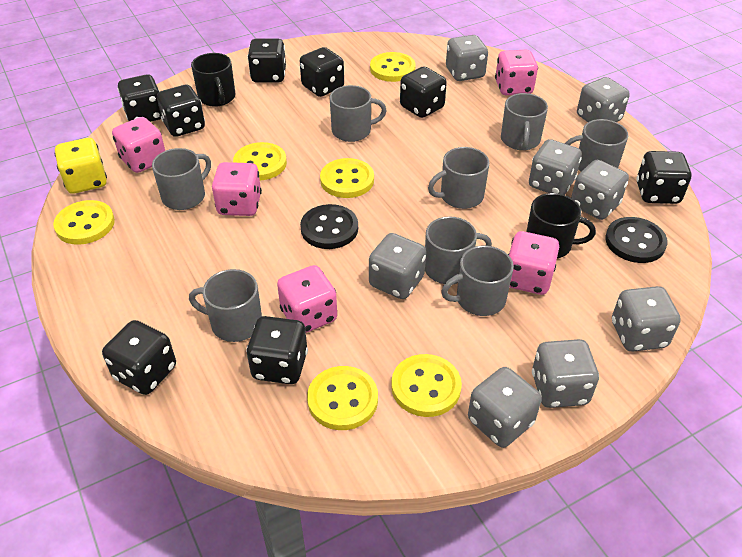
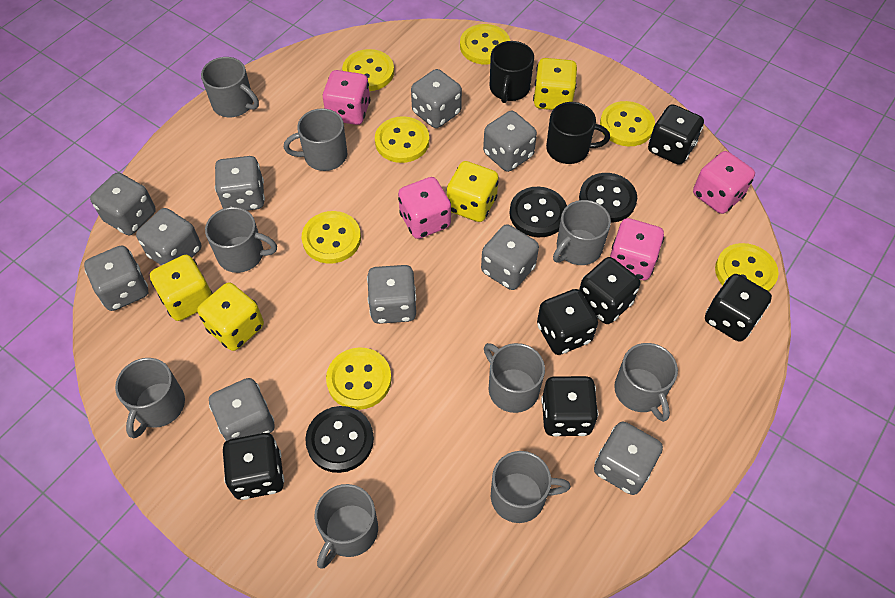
black button: 2 -> 3
black dice: 8 -> 6
grey dice: 8 -> 10
grey mug: 8 -> 9
pink dice: 5 -> 4
yellow button: 6 -> 7
yellow dice: 1 -> 4

